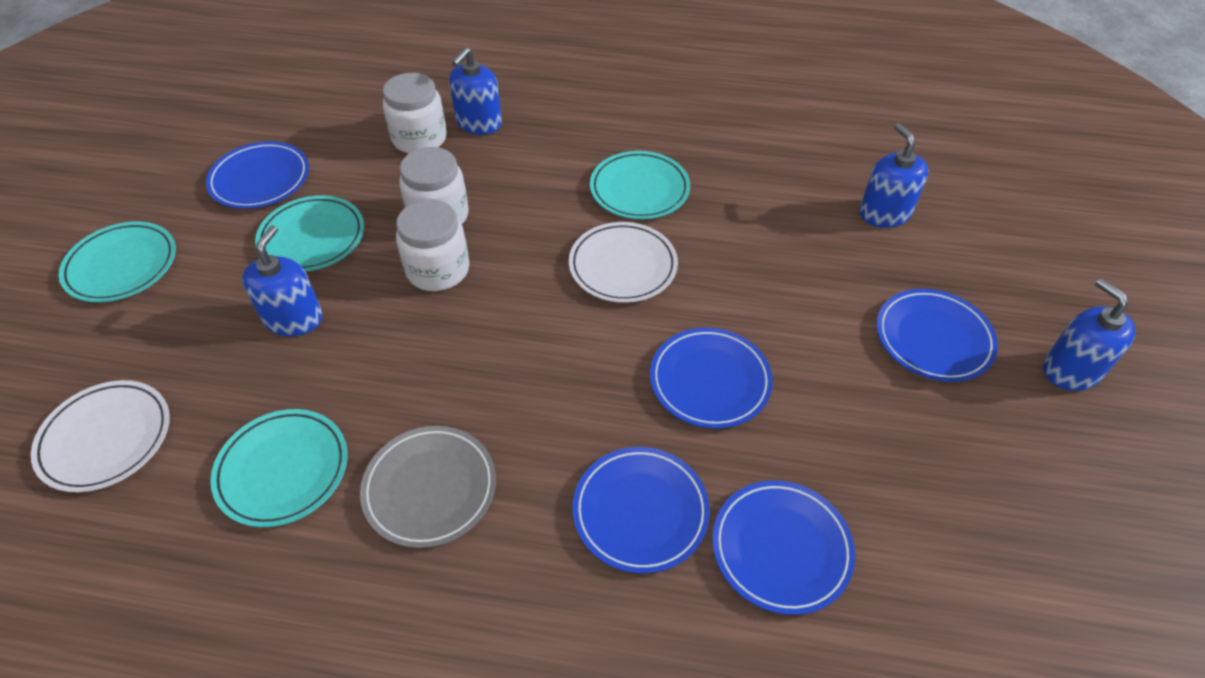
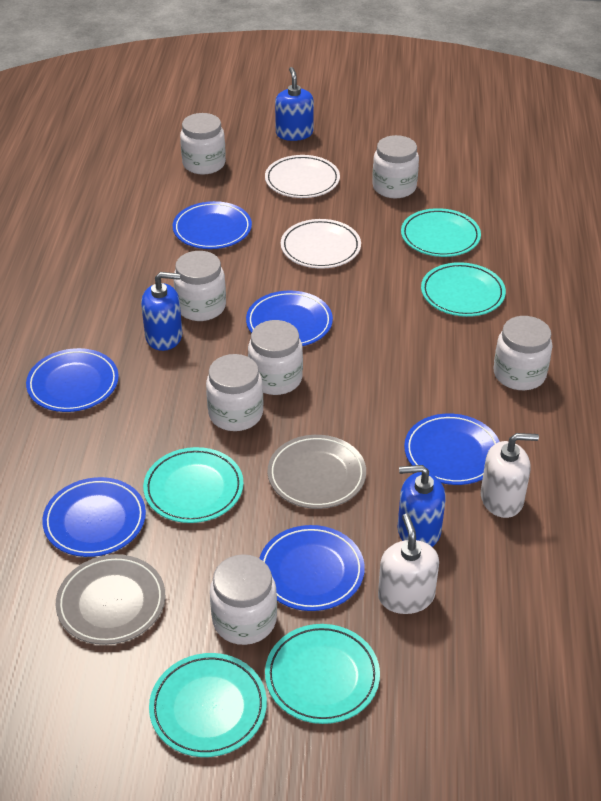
blue plate: 5 -> 6
blue soap dispenser: 4 -> 3
grey plate: 1 -> 2
turquoise plate: 4 -> 5
white jar: 3 -> 7
white soap dispenser: 0 -> 2

